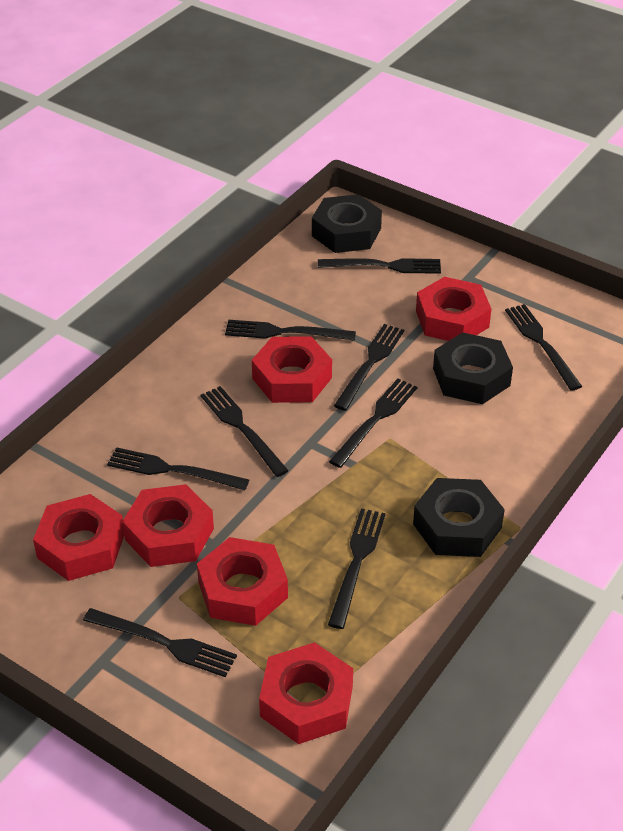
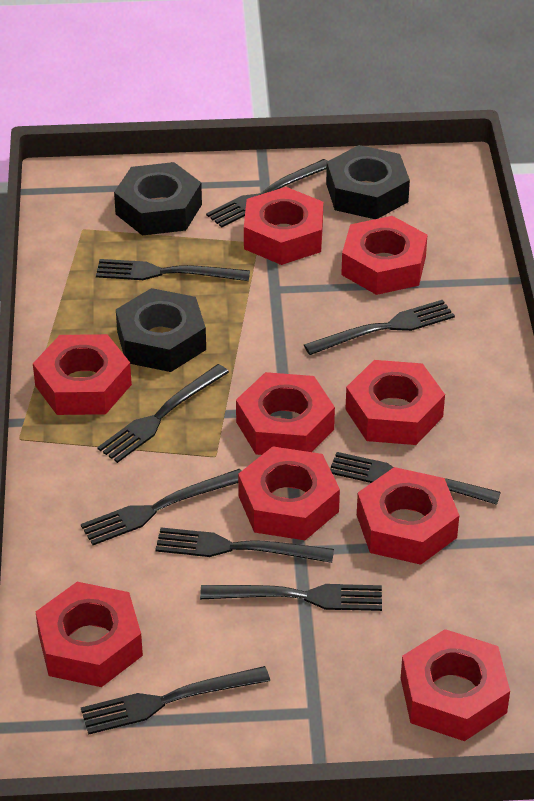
red nut: 6 -> 9

